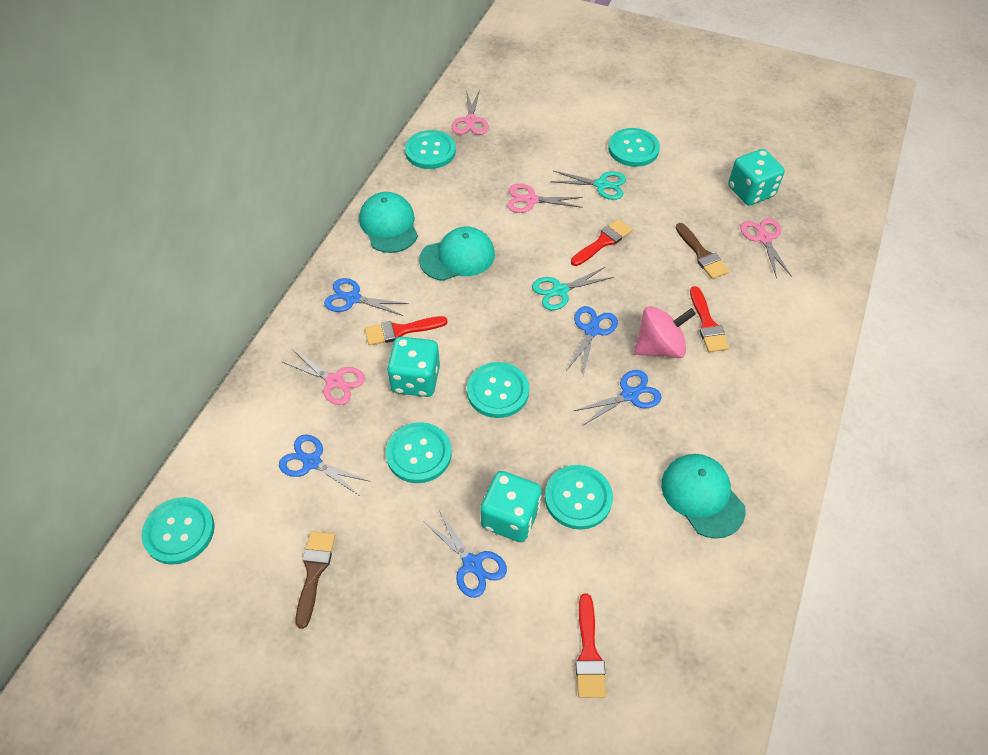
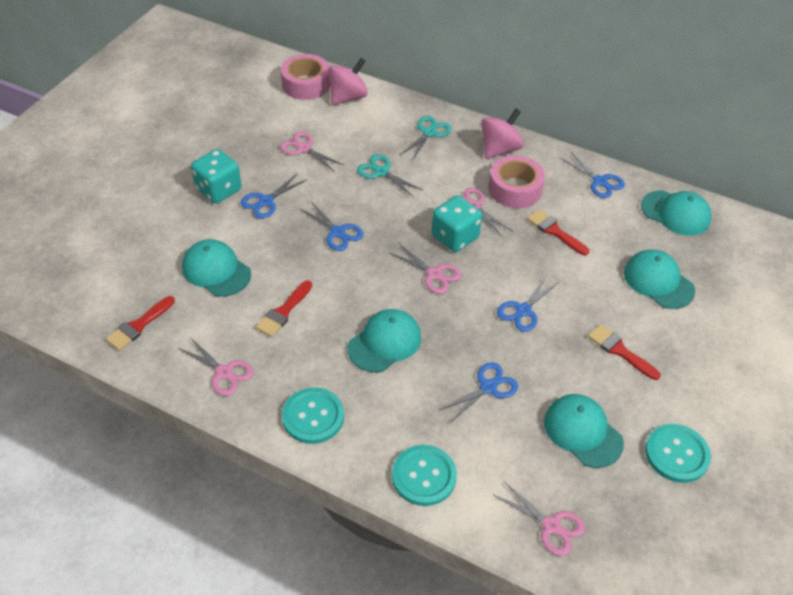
brown brush: 2 -> 0
pink scissors: 4 -> 5
pink spinning top: 1 -> 2
pink tape: 0 -> 2
turquoise button: 6 -> 3
turquoise cap: 3 -> 5
turquoise dice: 3 -> 2

